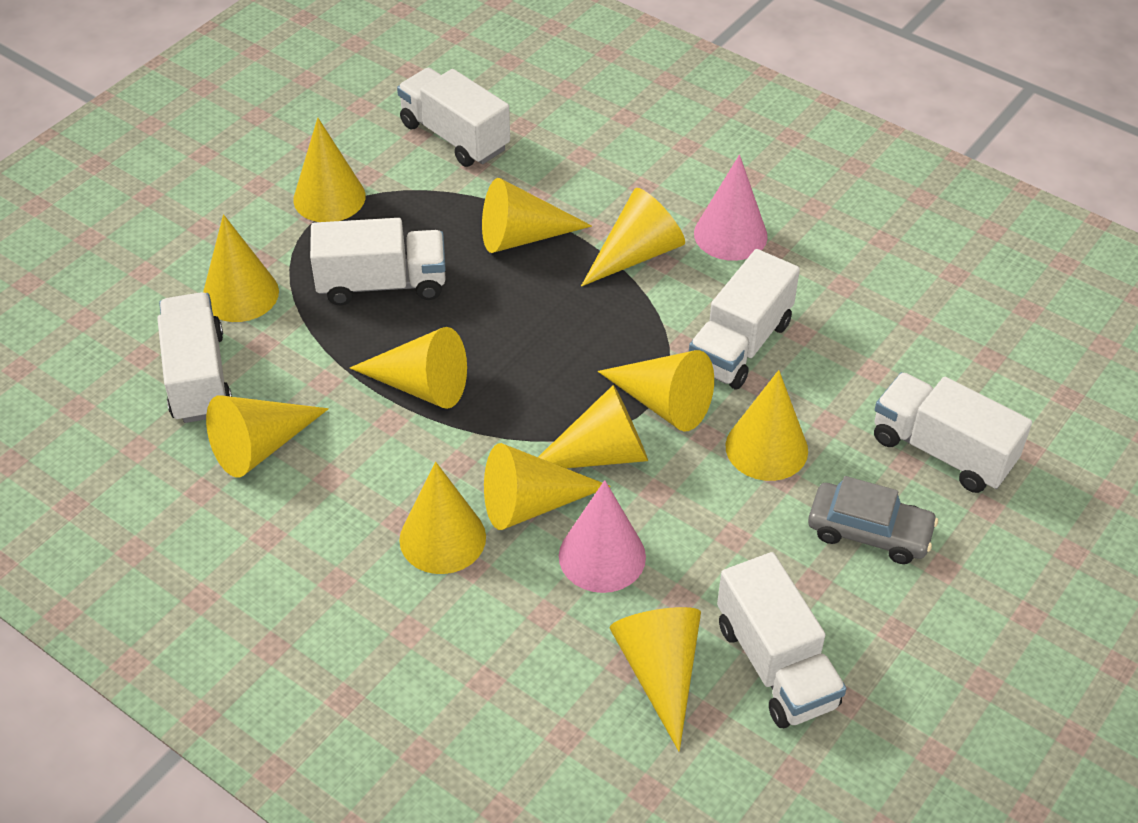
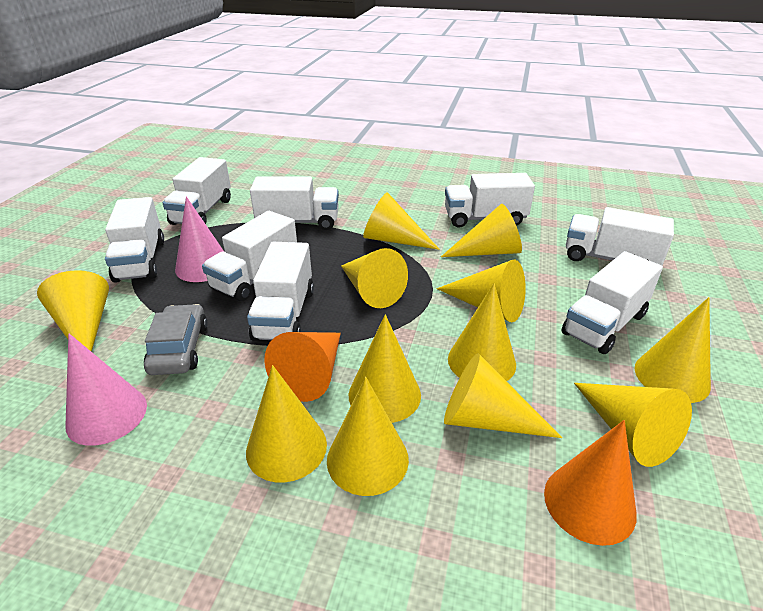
orange cone: 0 -> 2
white truck: 6 -> 8

